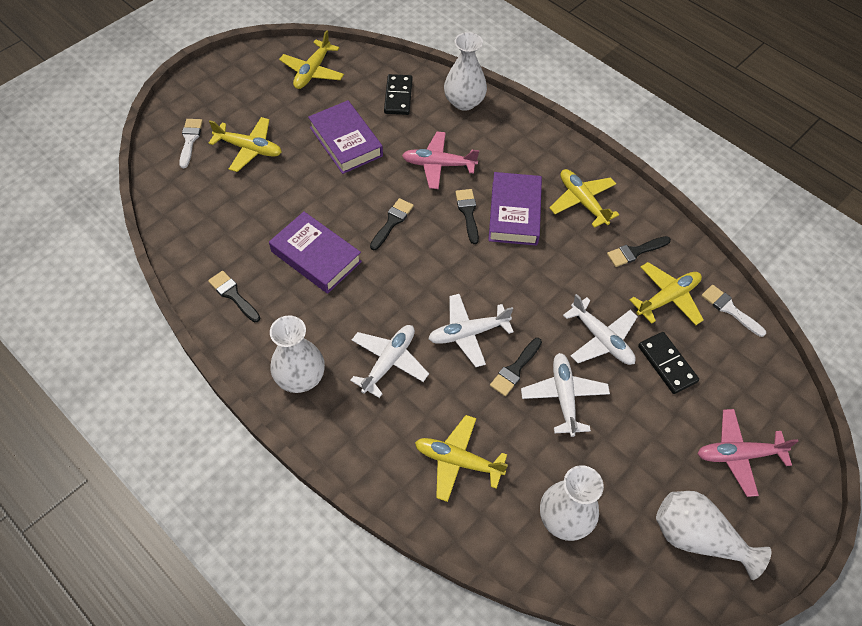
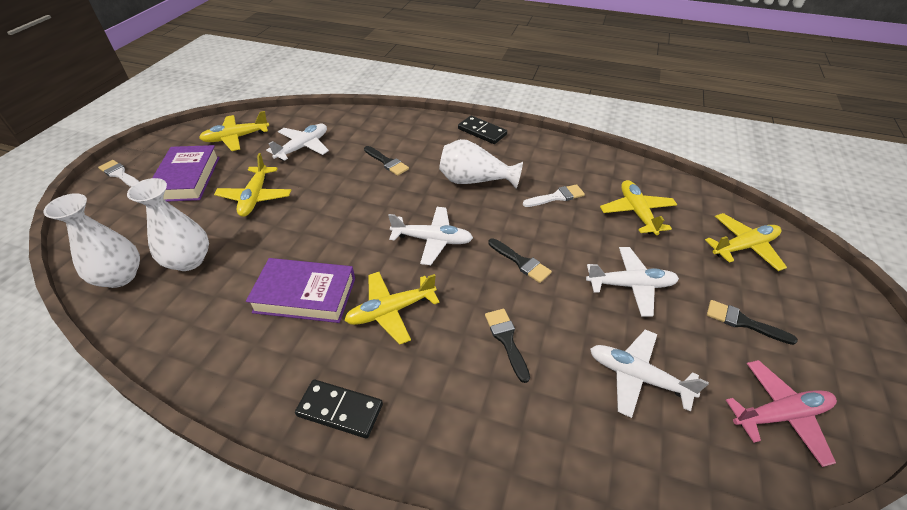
black brush: 5 -> 4
pink plane: 2 -> 1
purple book: 3 -> 2
white vase: 4 -> 3

